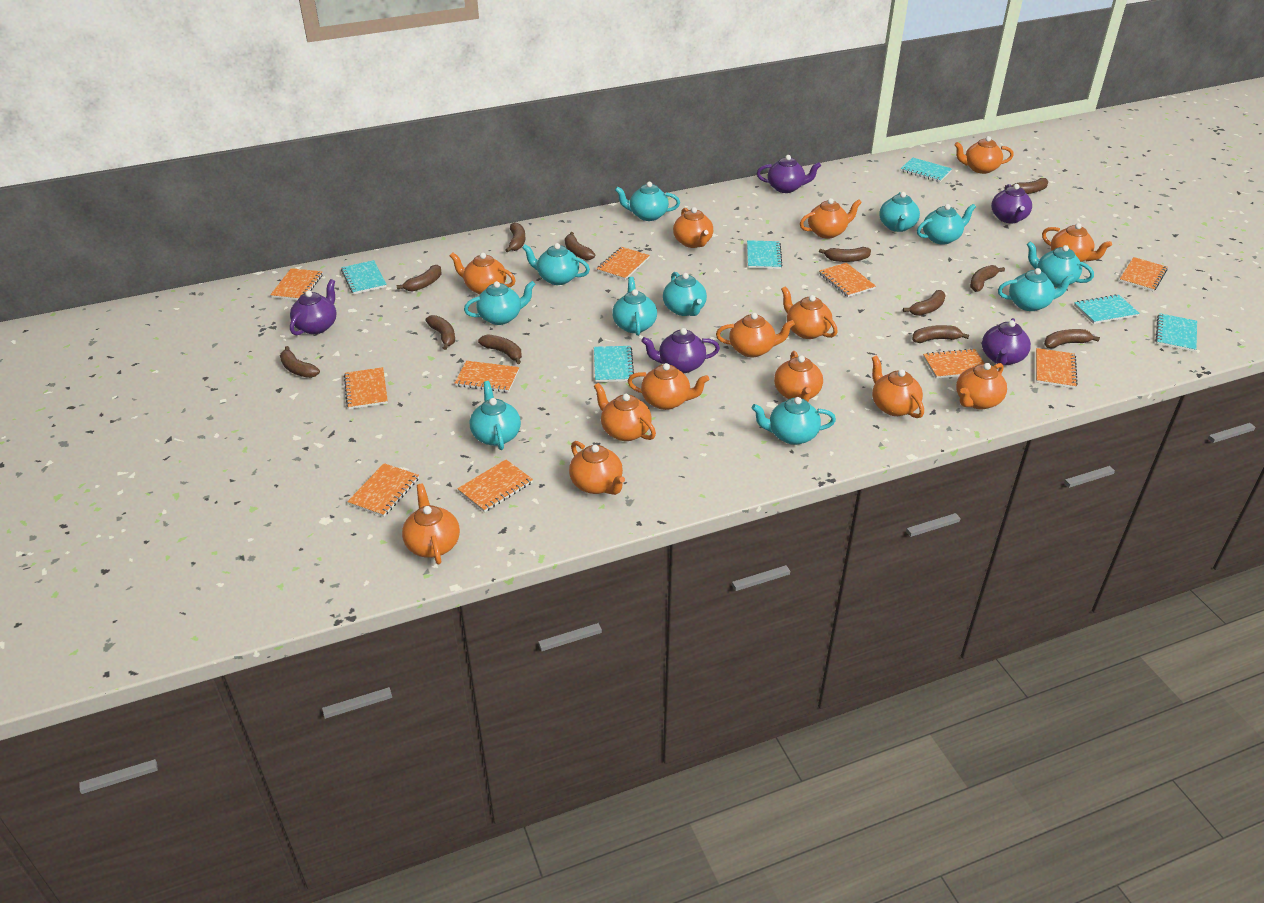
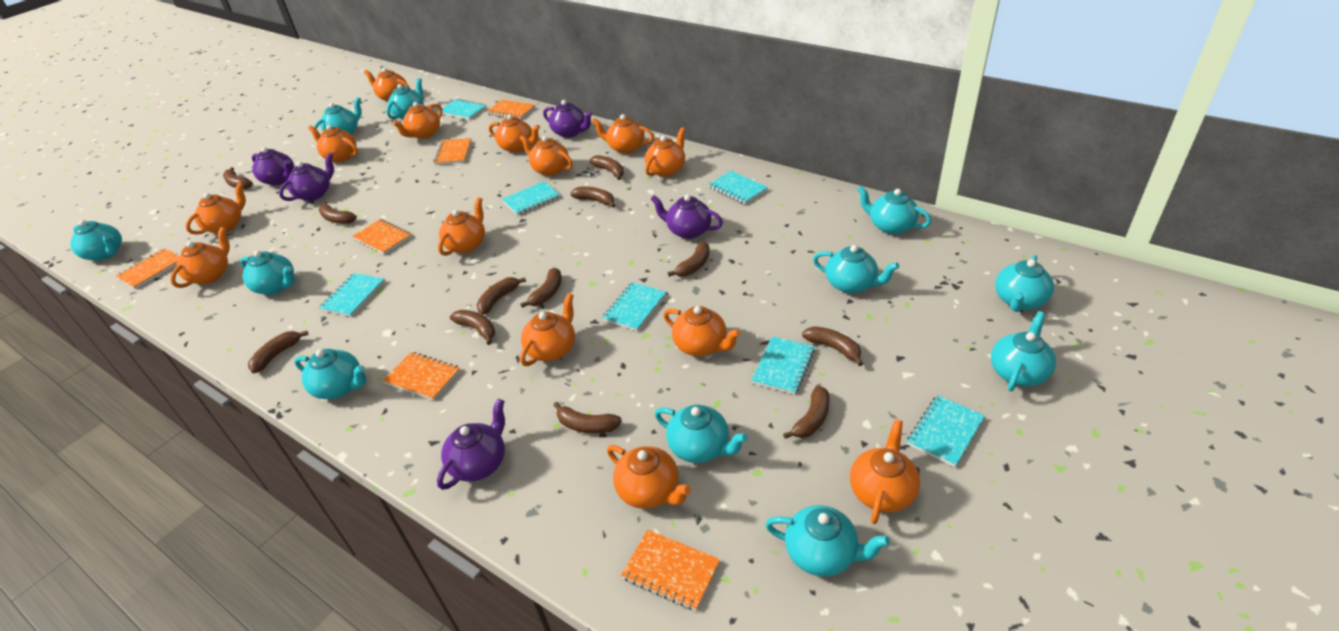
orange notebook: 10 -> 6
turquoise notebook: 6 -> 7

